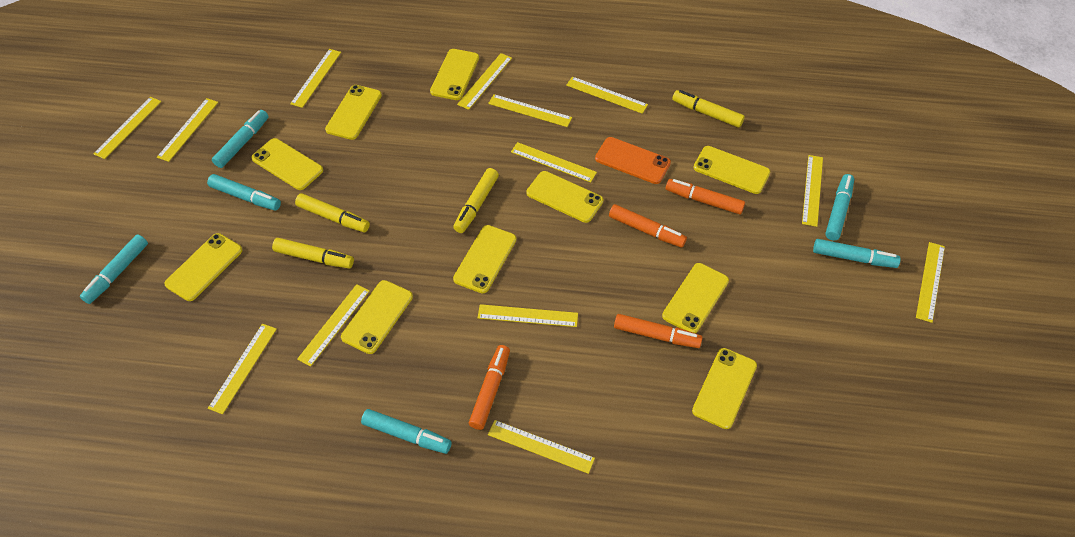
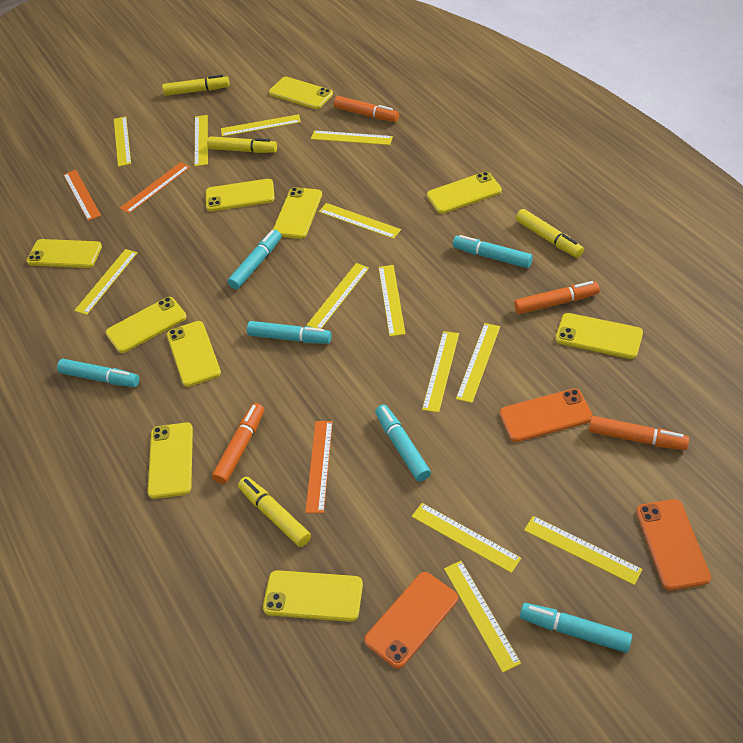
orange phone: 1 -> 3
orange ruler: 0 -> 3

